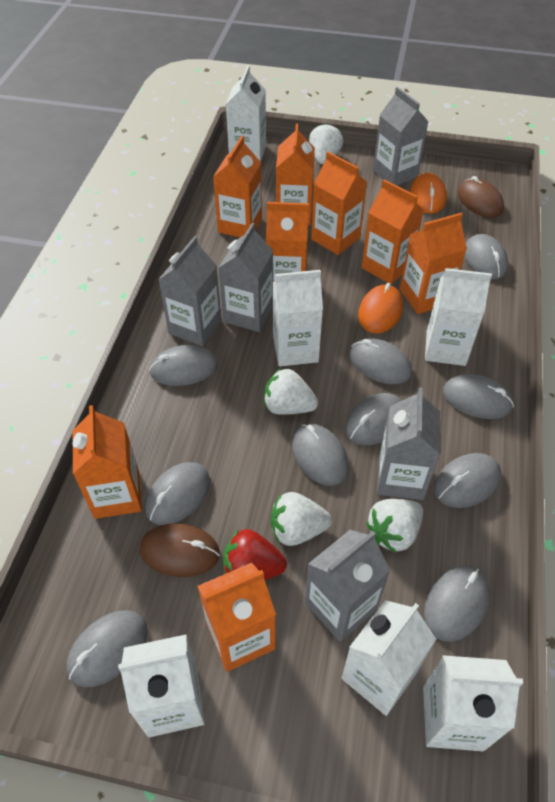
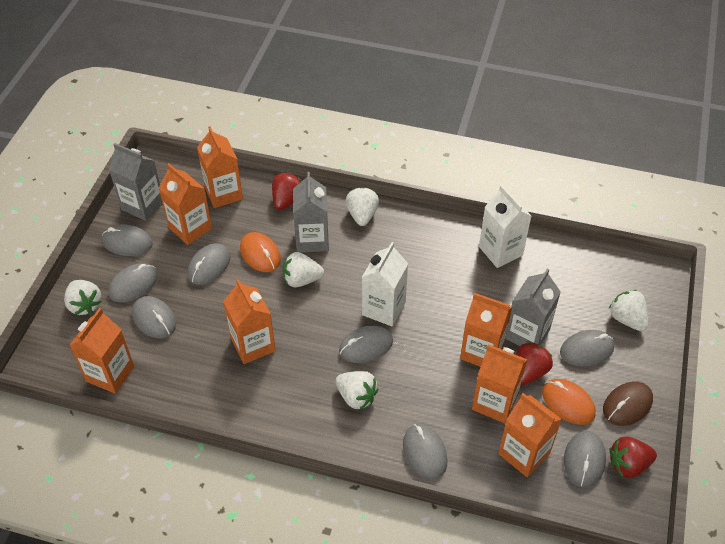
brown mouse: 2 -> 1
grey carton: 5 -> 3
grey mouse: 10 -> 8
orange carton: 8 -> 7
red strawberry: 1 -> 3
white carton: 6 -> 2
white strawberry: 4 -> 5

